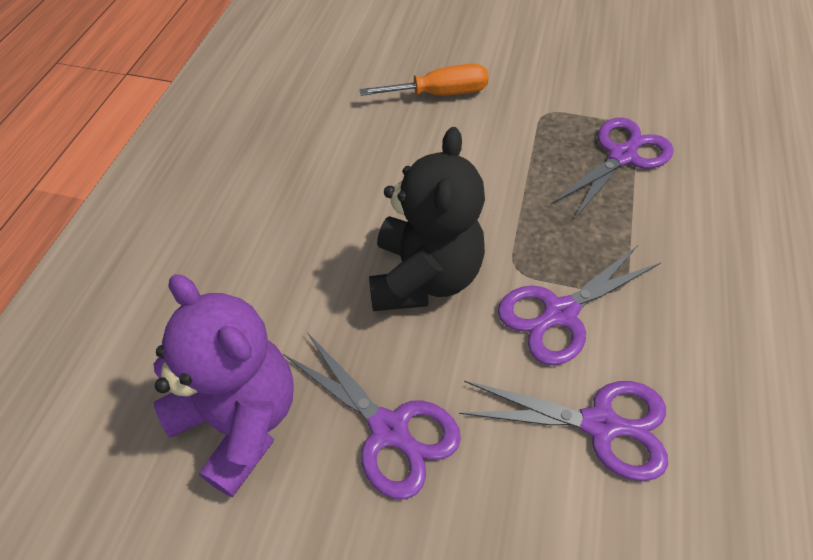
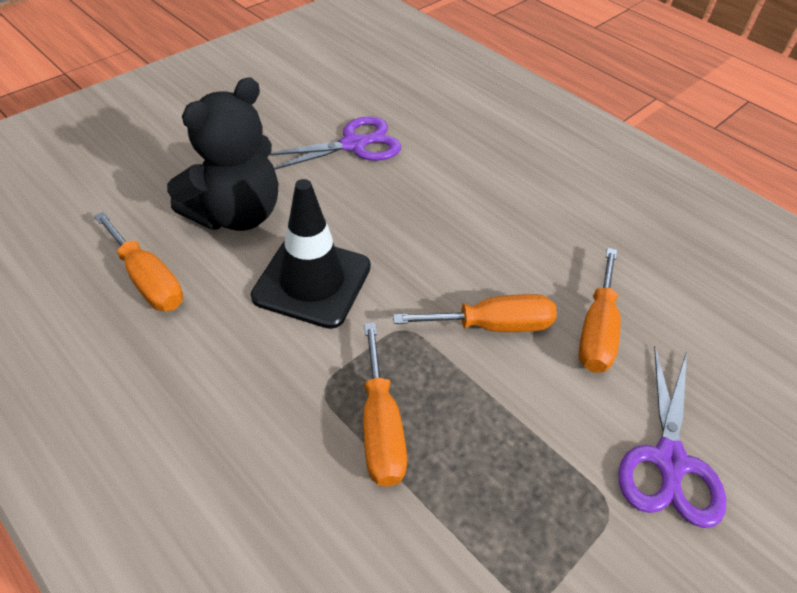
black traffic cone: 0 -> 1
orange screwdriver: 1 -> 4
purple scissors: 4 -> 2
purple teddy bear: 1 -> 0

